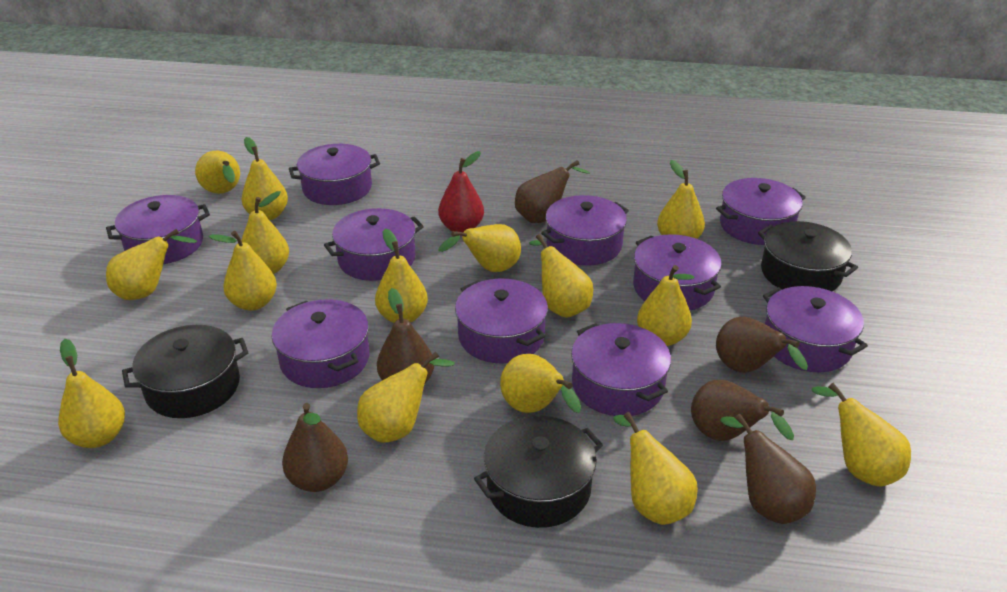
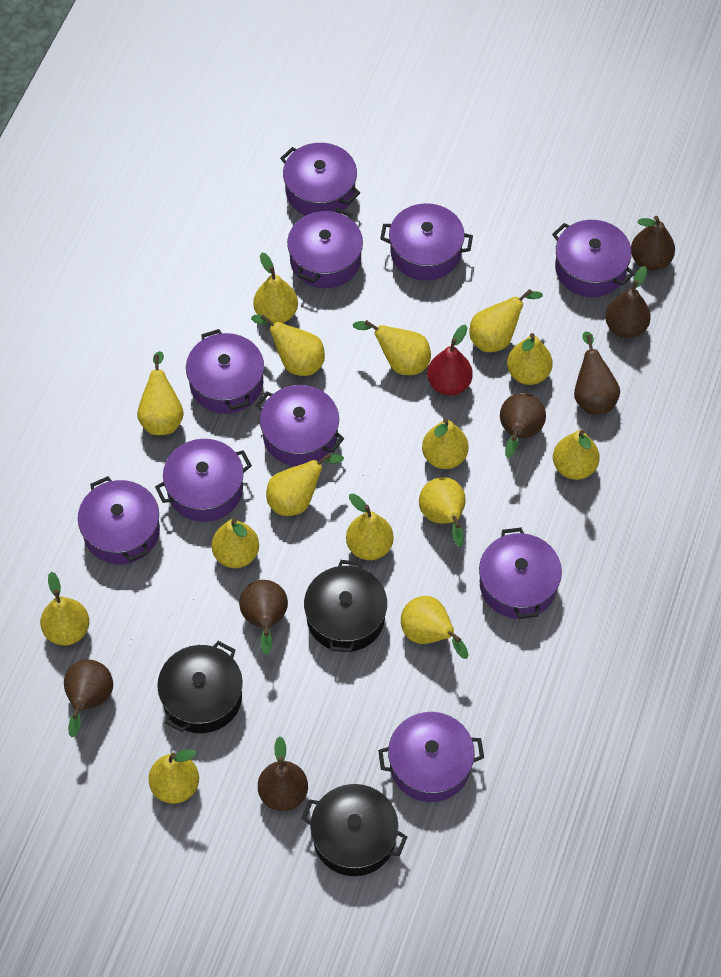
brown pear: 6 -> 7

